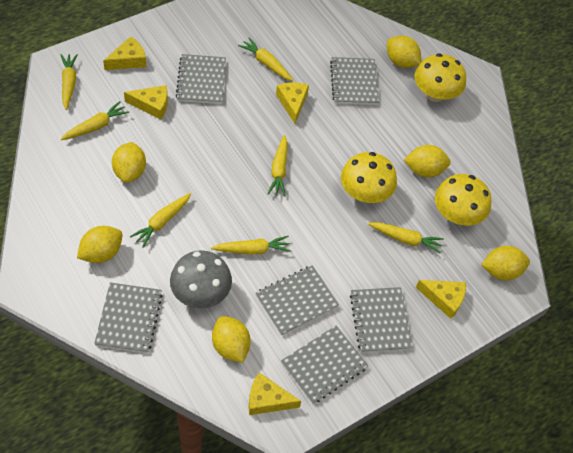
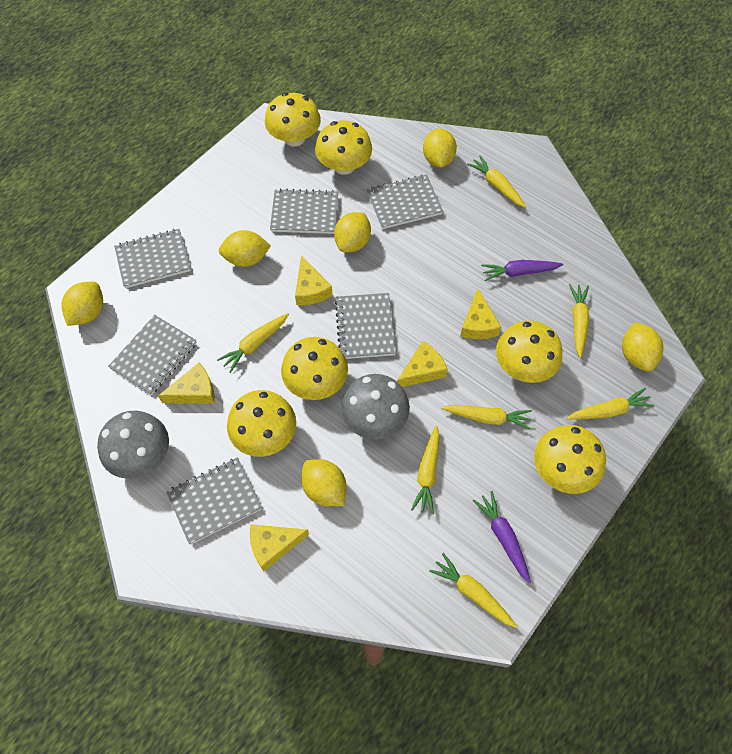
grey mushroom: 1 -> 2
purple carrot: 0 -> 2
yellow mushroom: 3 -> 6

